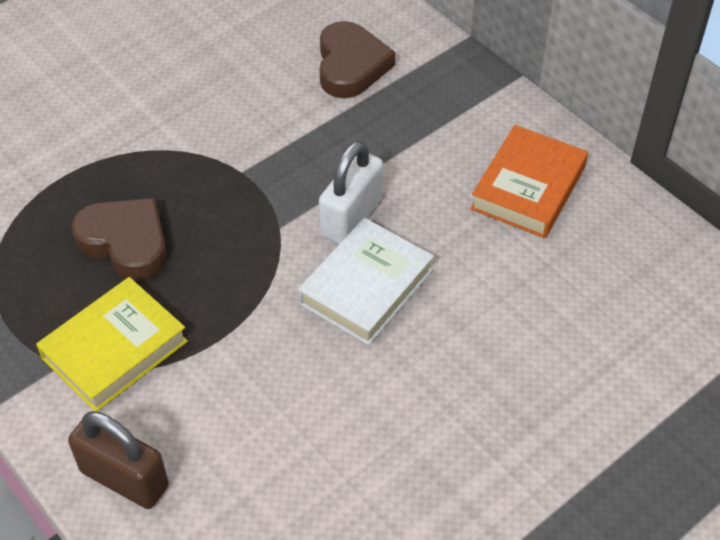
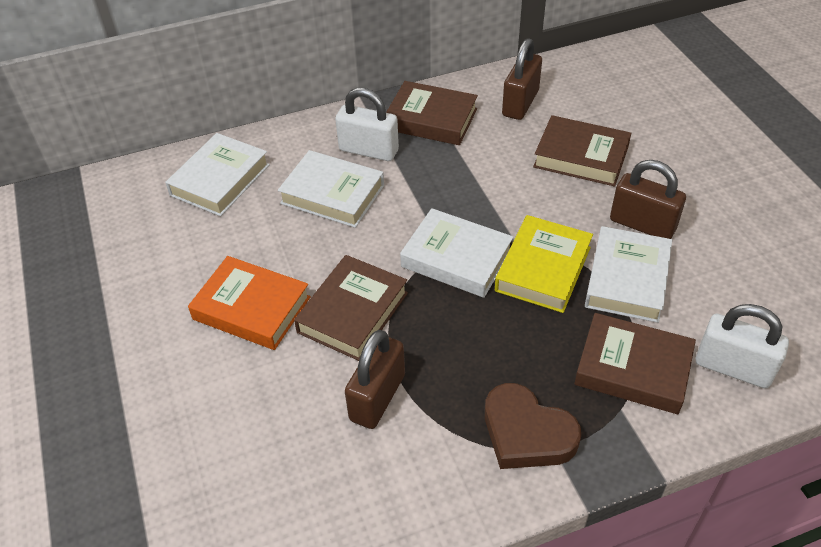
brown book: 0 -> 4
brown heart: 2 -> 1
brown padlock: 1 -> 3
white book: 1 -> 4
white padlock: 1 -> 2

